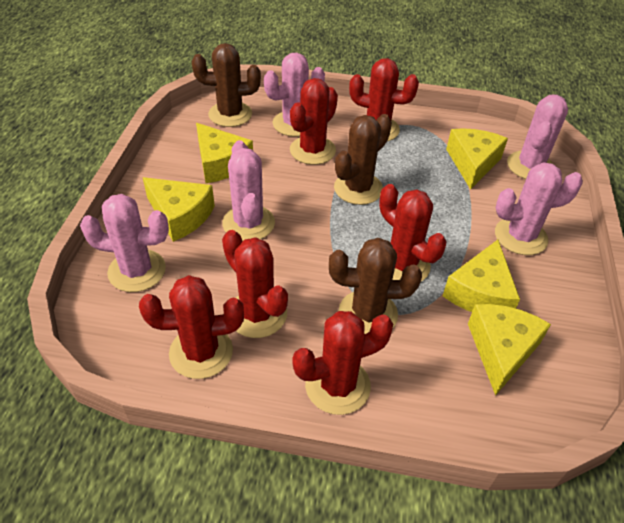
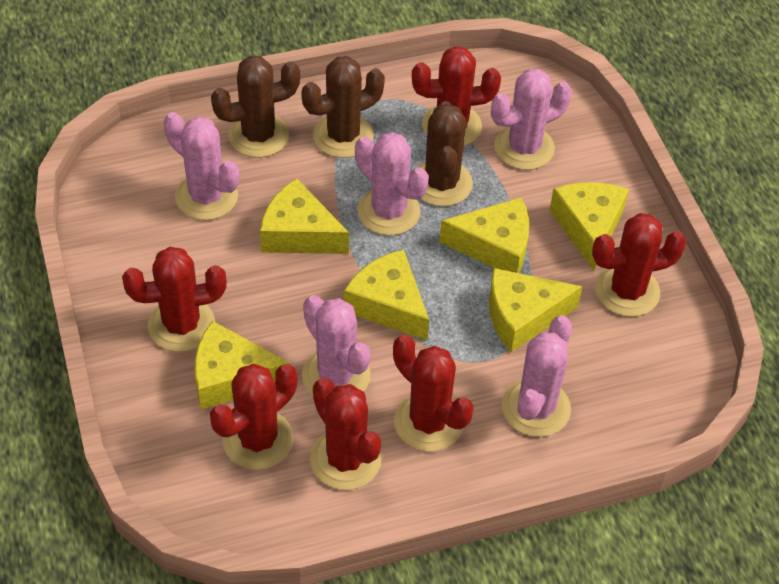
yellow cheese: 5 -> 6

